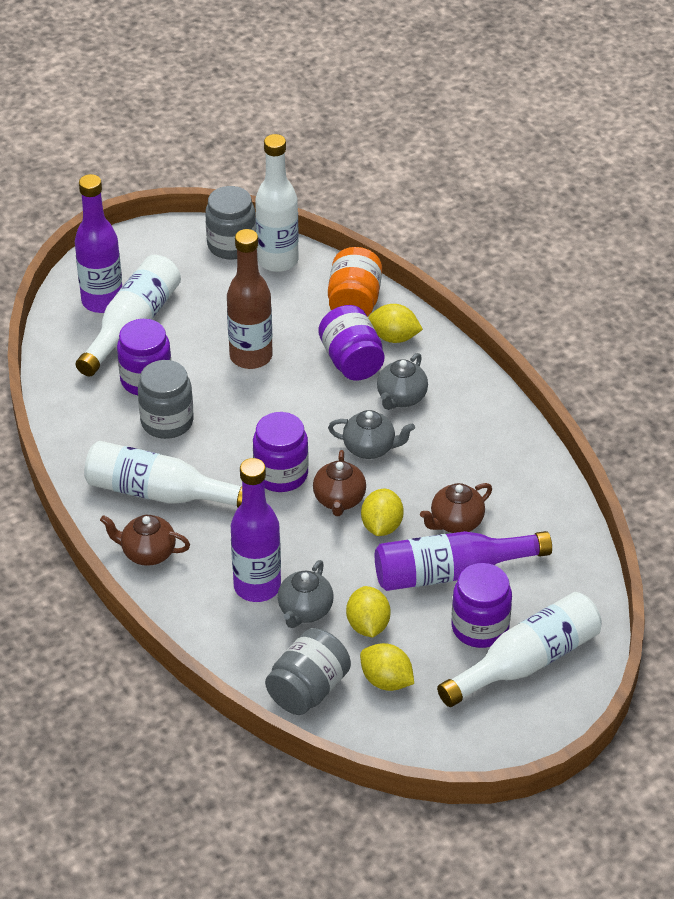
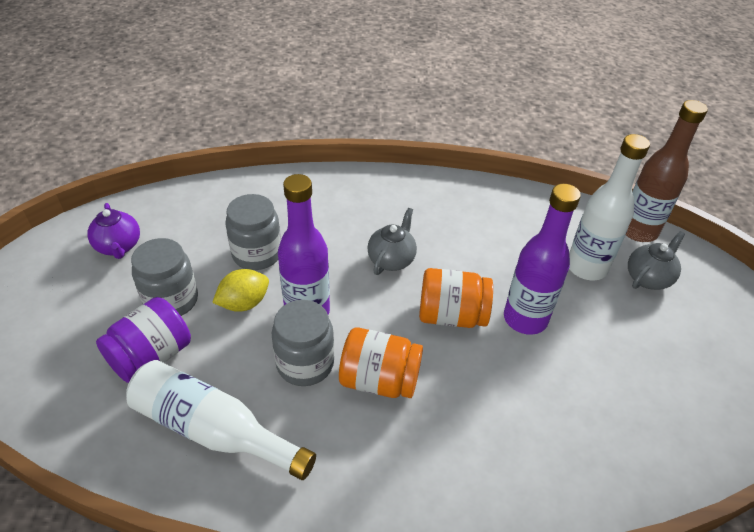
brown teapot: 3 -> 0
grey teapot: 3 -> 2
orange jar: 1 -> 2
purple bottle: 3 -> 2
purple jar: 4 -> 1
purple teapot: 0 -> 1
white bottle: 4 -> 2
yellow lemon: 4 -> 1

